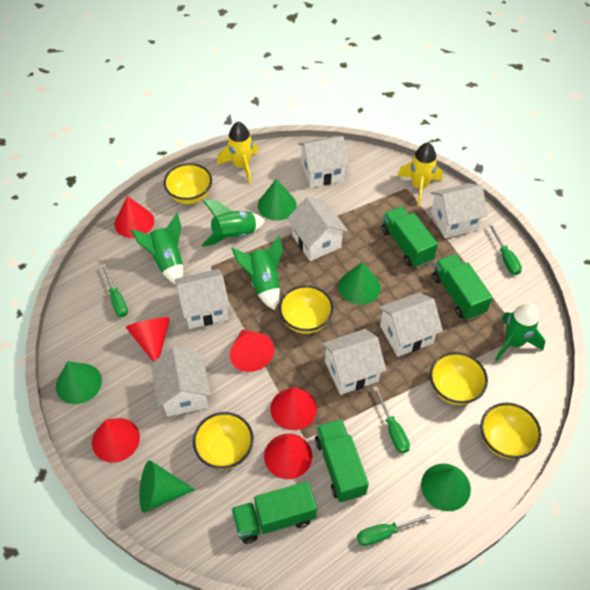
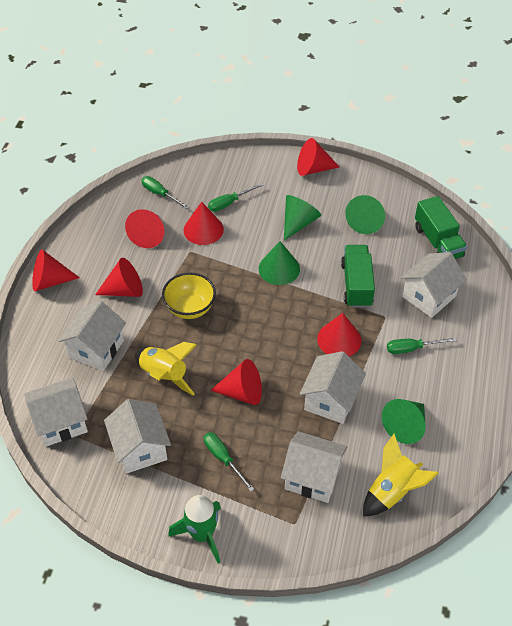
green cone: 5 -> 4
green rocket: 4 -> 1
green truck: 4 -> 2
red cone: 6 -> 7
white house: 7 -> 6
yellow bowl: 5 -> 1

